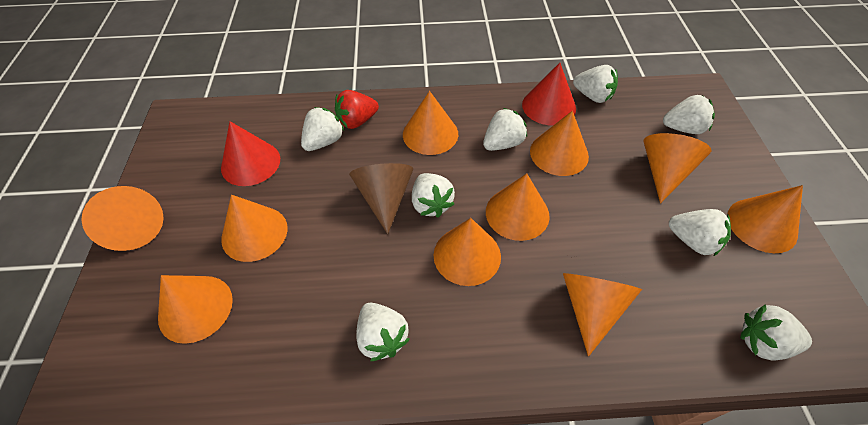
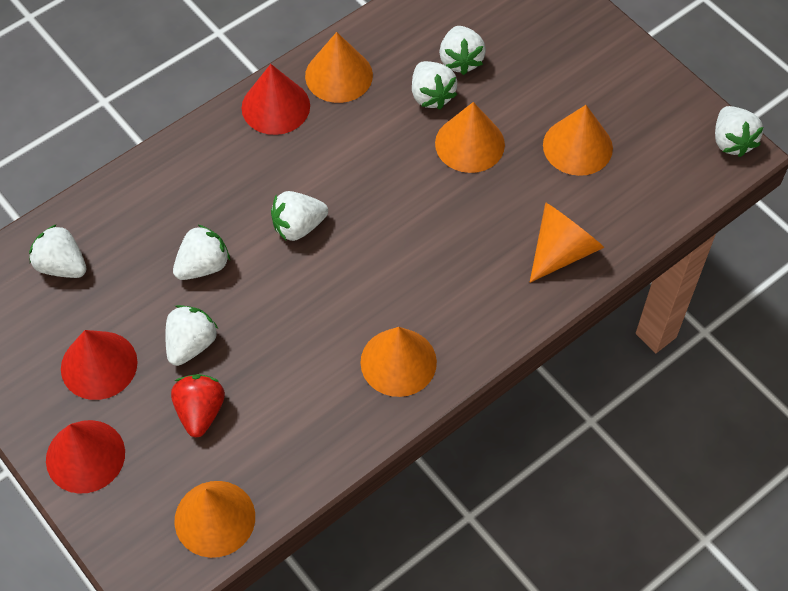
brown cone: 1 -> 0
orange cone: 10 -> 6
red cone: 2 -> 3
white strawberry: 8 -> 7

